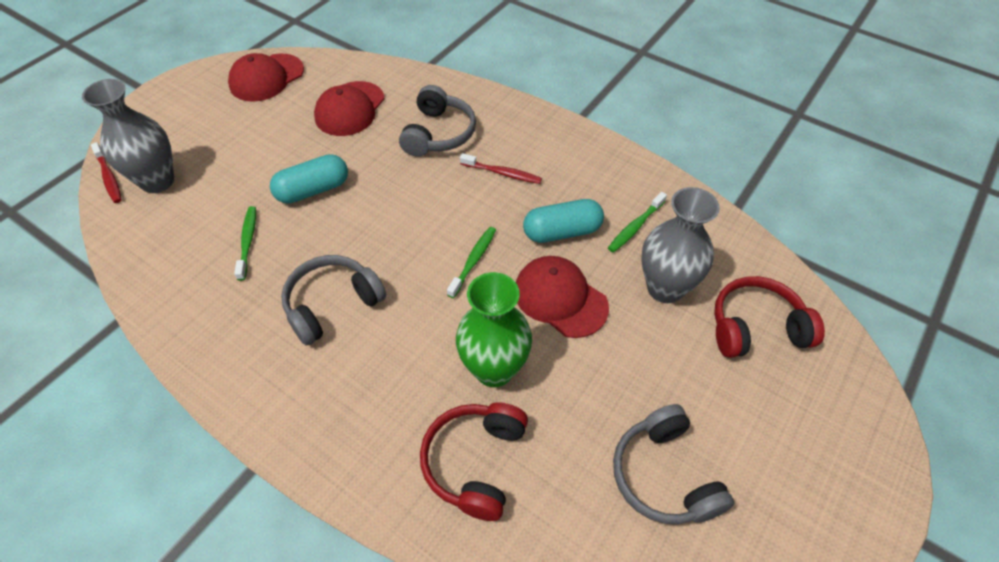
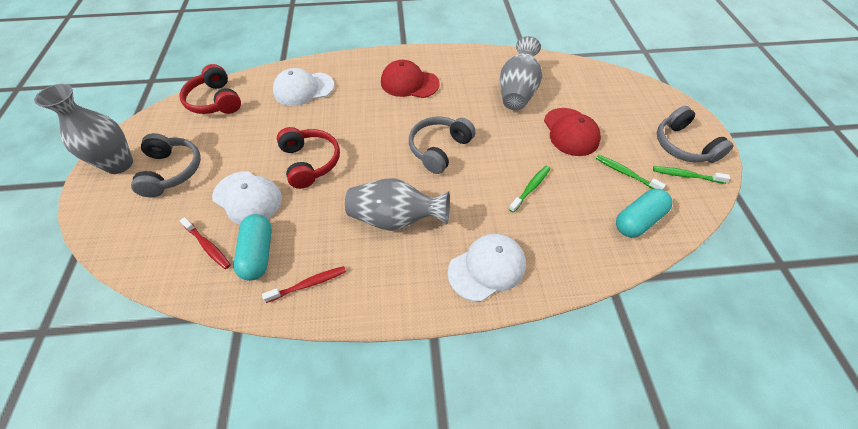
green vase: 1 -> 0
grey vase: 2 -> 3
red cap: 3 -> 2
white cap: 0 -> 3

